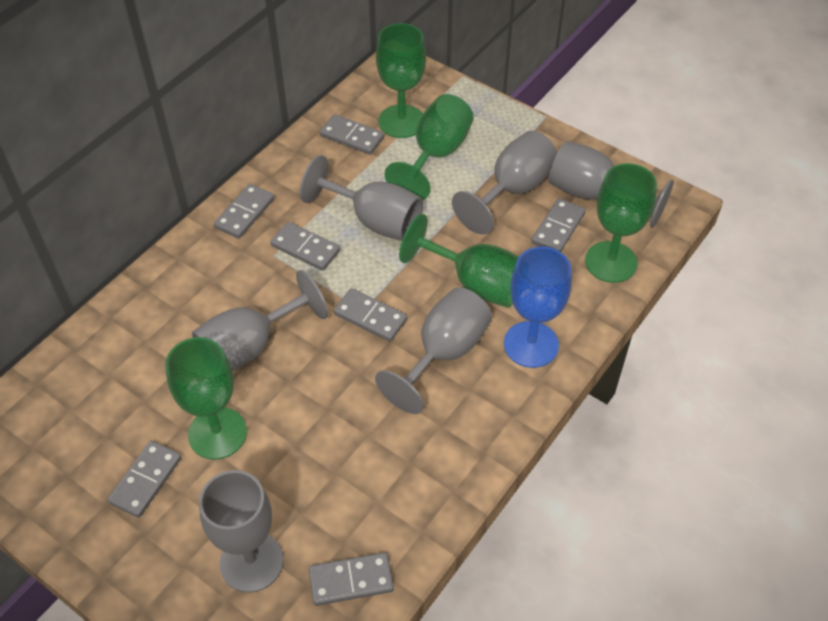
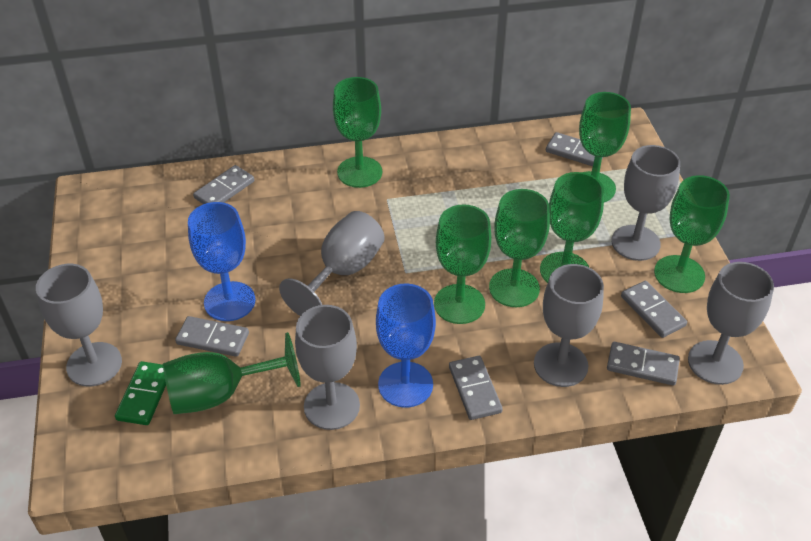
blue goblet: 1 -> 2
green domino: 0 -> 1
green goblet: 5 -> 7
grey domino: 7 -> 6

